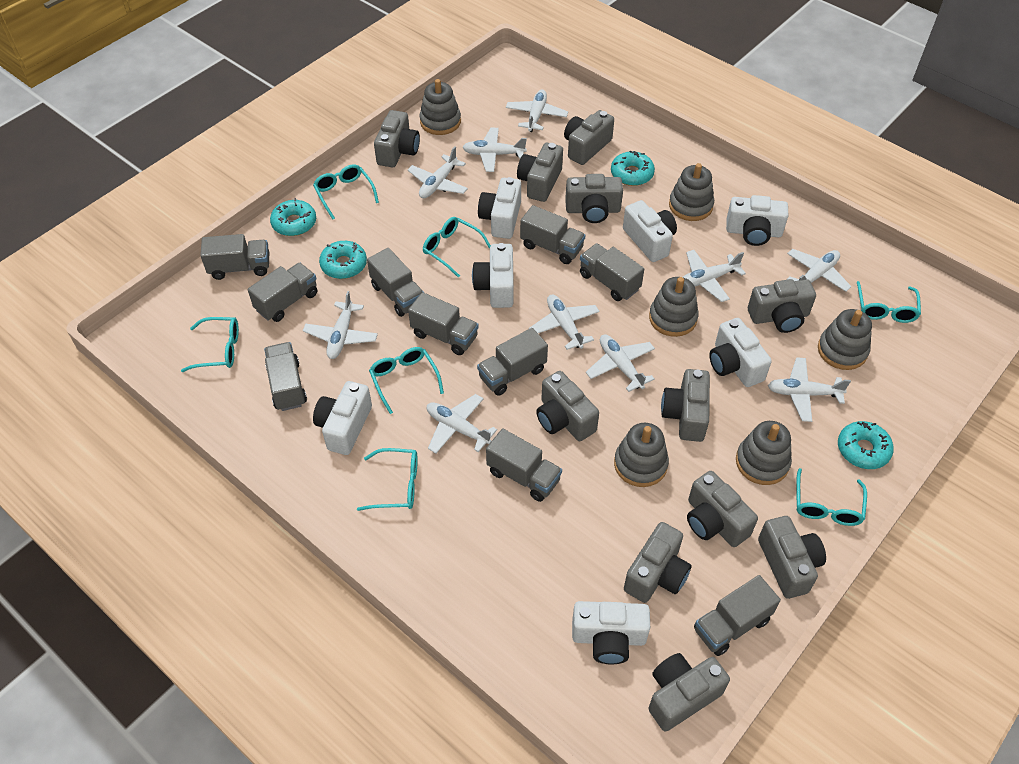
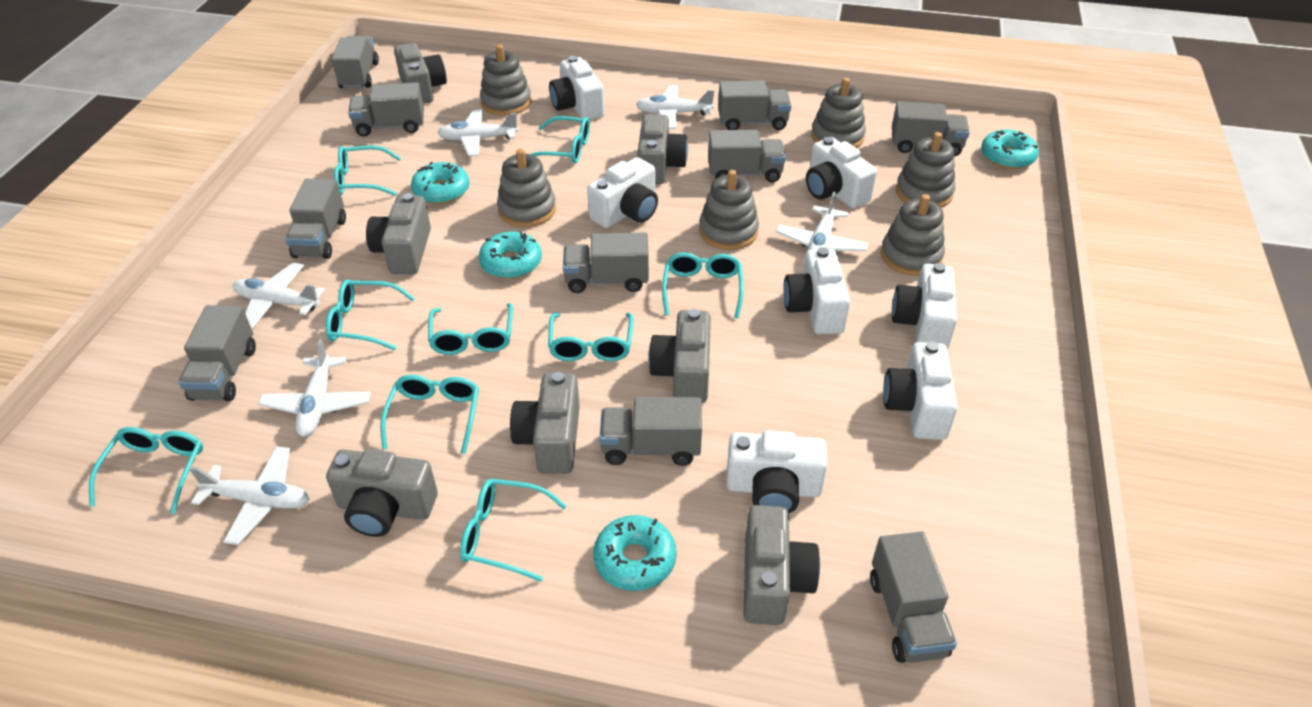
grey camera: 11 -> 7
turquoise glasses: 7 -> 9
white plane: 10 -> 6

